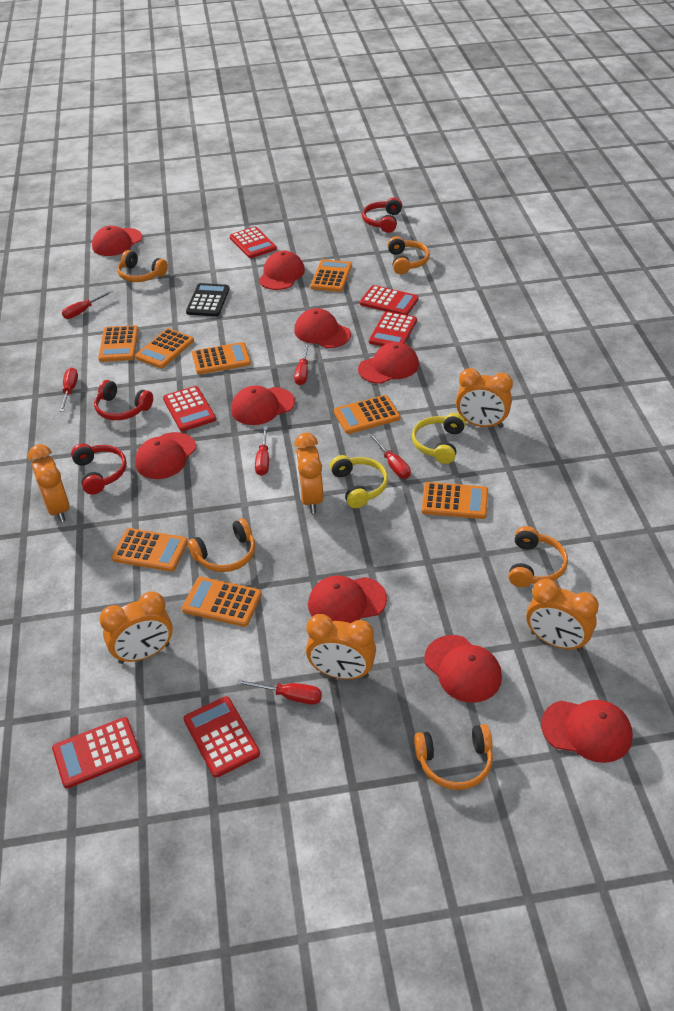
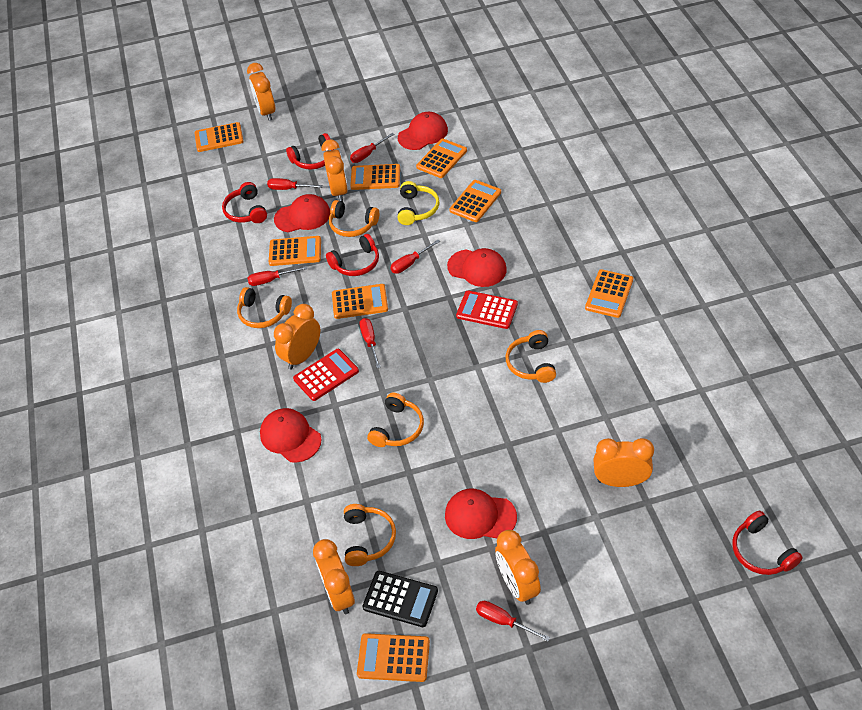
red calculator: 6 -> 2
red cap: 9 -> 5
red headphones: 3 -> 4
yellow headphones: 2 -> 1

